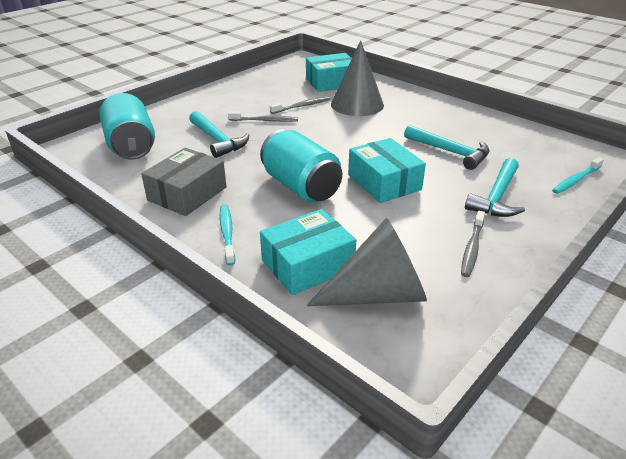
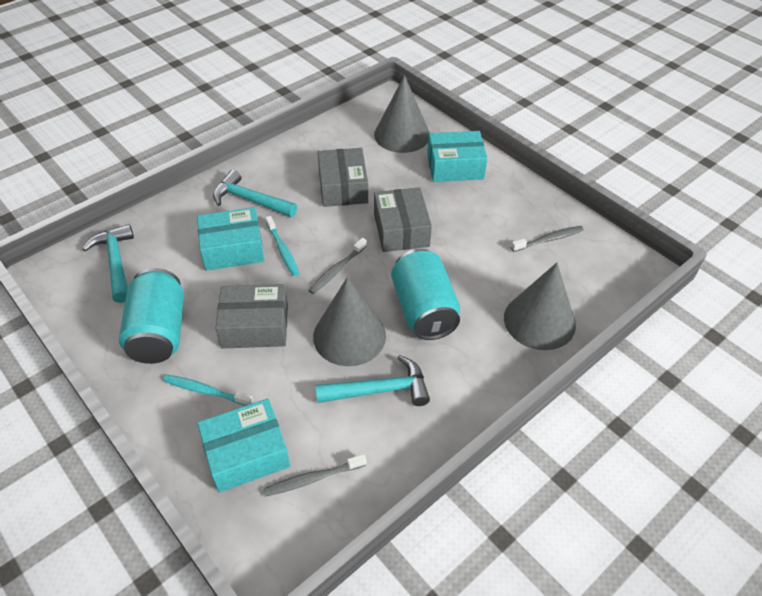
grey box: 1 -> 3
grey cone: 2 -> 3

